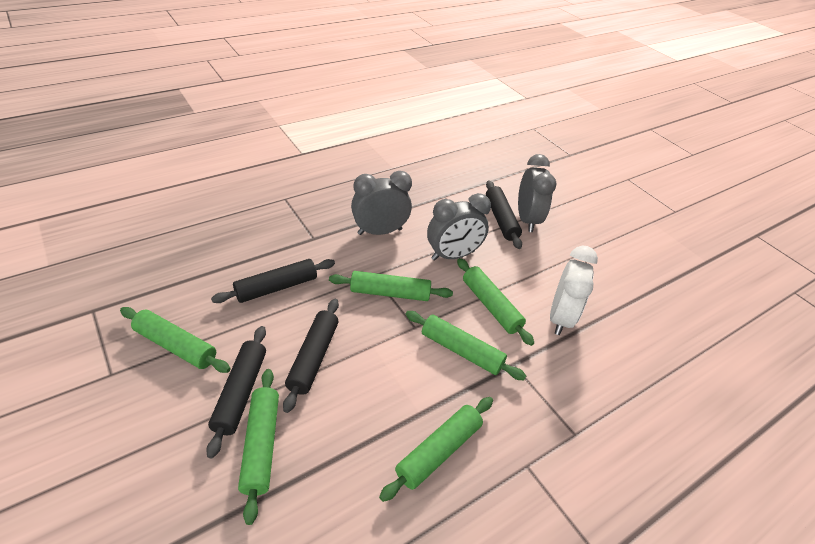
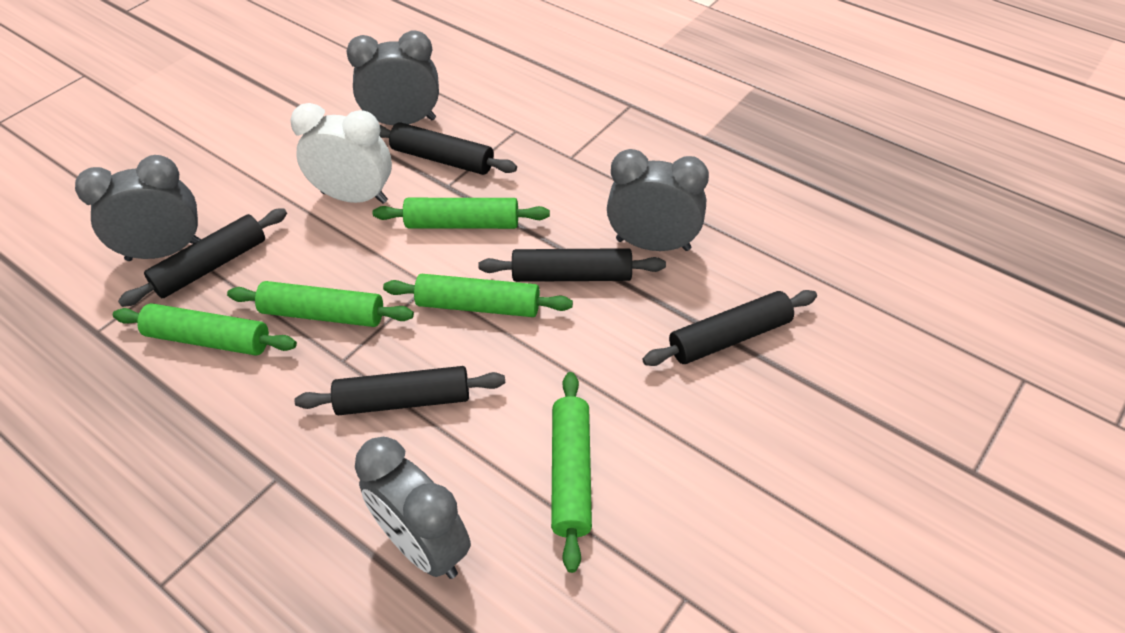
black rolling pin: 4 -> 5
green rolling pin: 6 -> 5
grey clock: 3 -> 4

